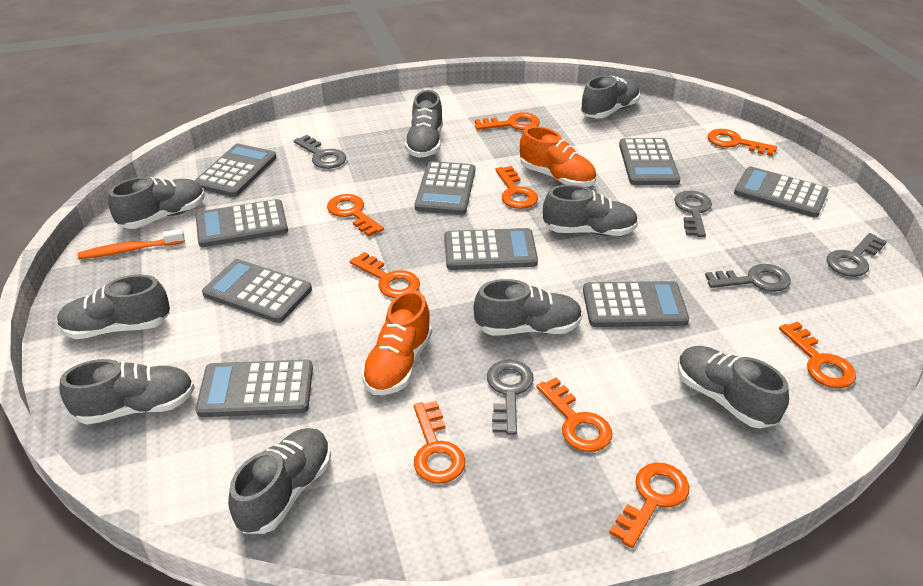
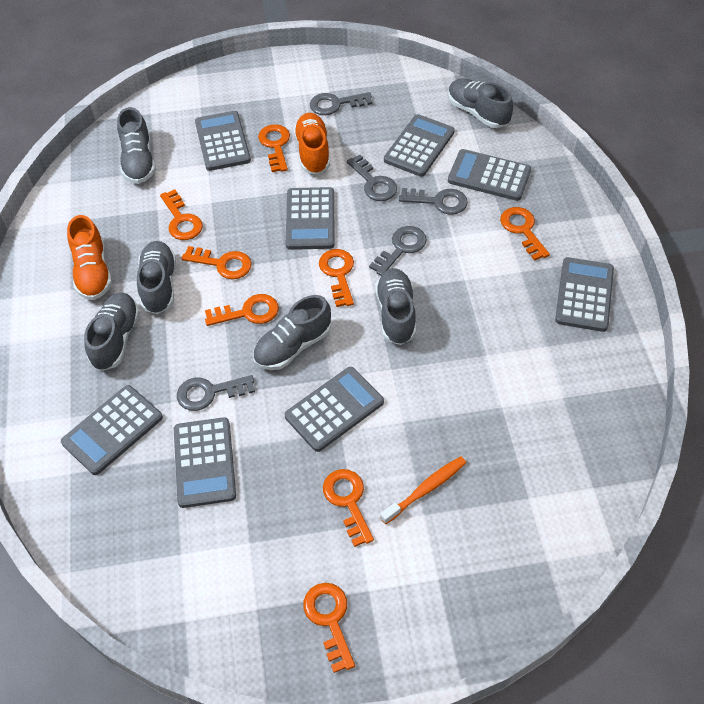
grey calculator: 9 -> 8
grey shoe: 9 -> 6
orange key: 9 -> 8

